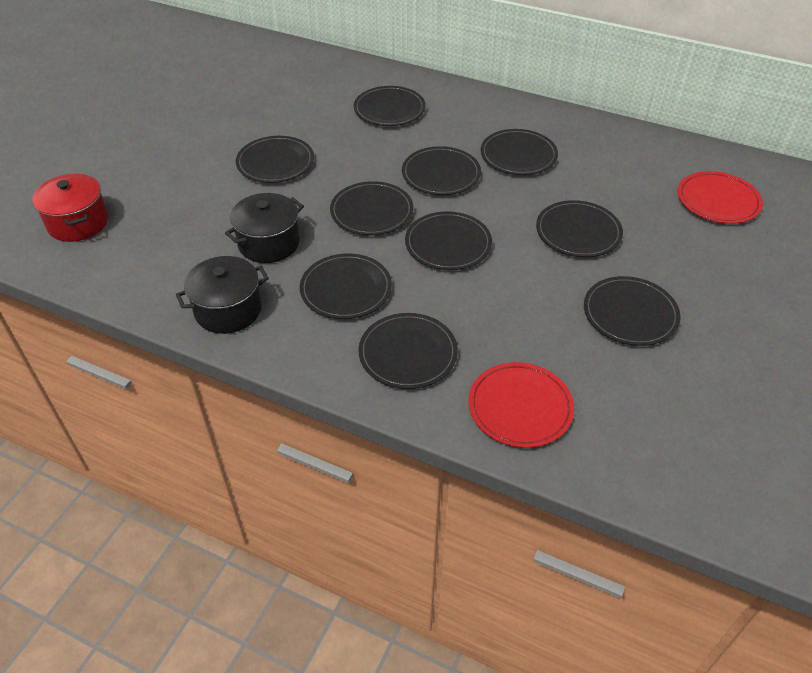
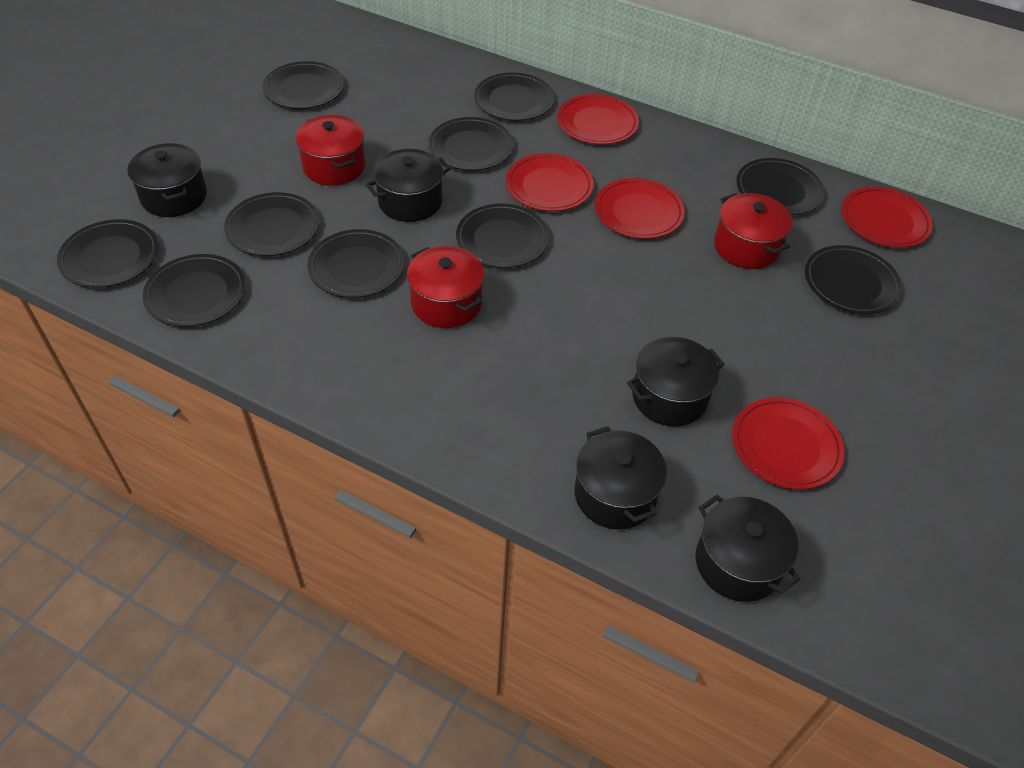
black pot: 2 -> 5
red plate: 2 -> 5
red pot: 1 -> 3

